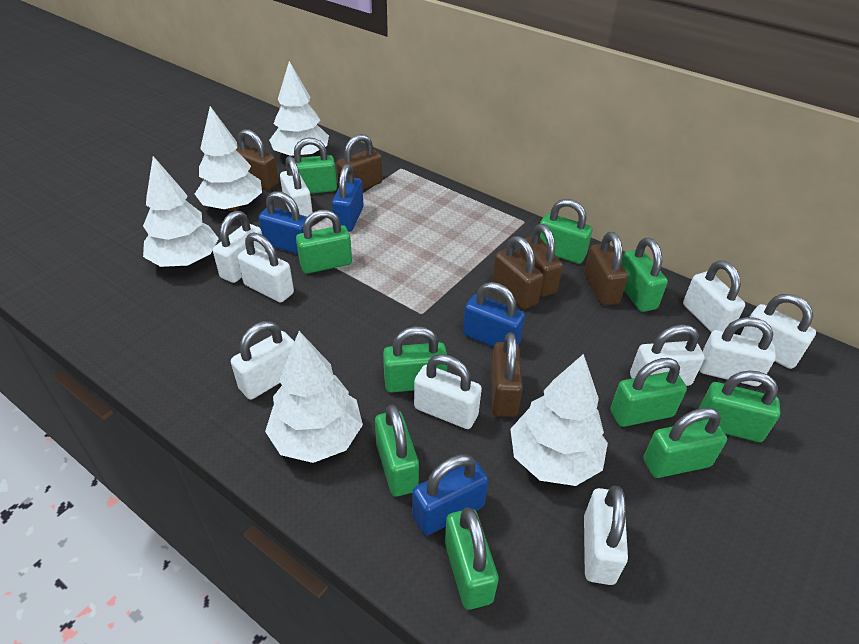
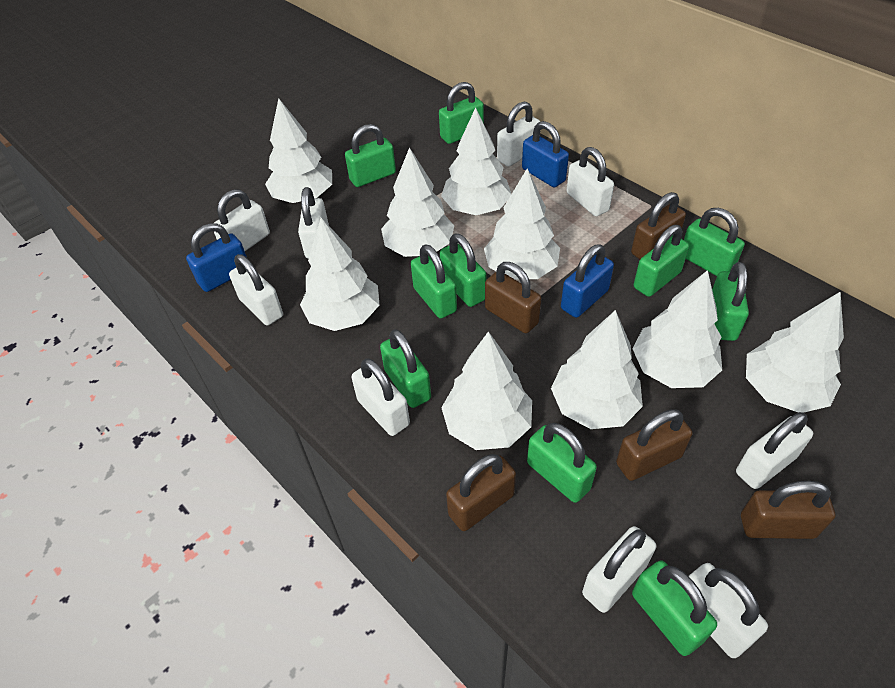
blue padlock: 4 -> 3
brown padlock: 6 -> 5
white padlock: 10 -> 9
white tree: 5 -> 9

